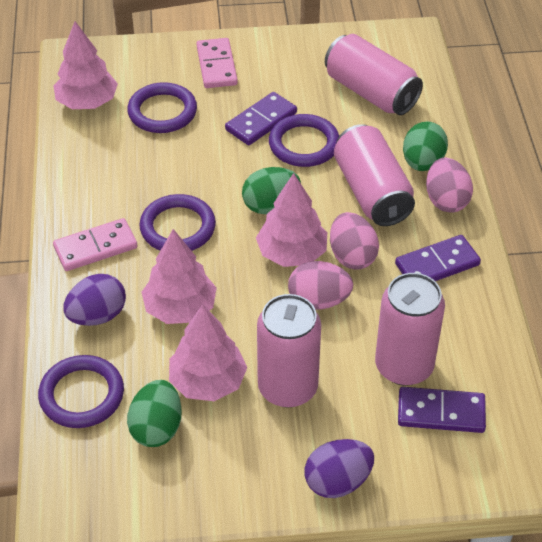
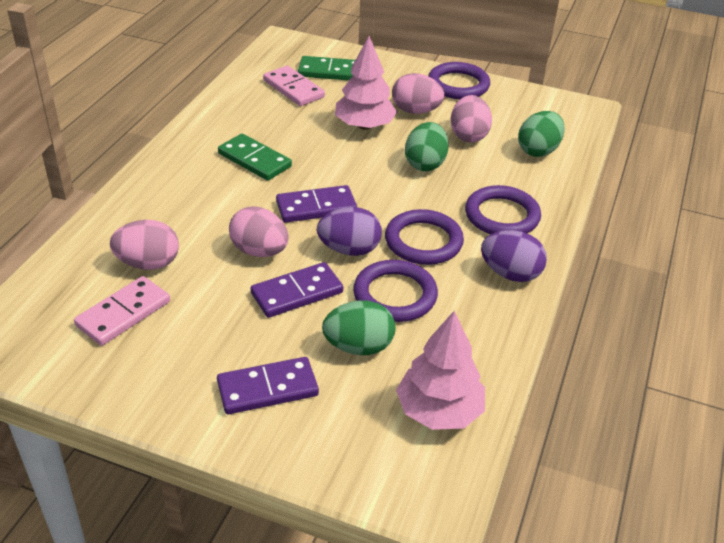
green domino: 0 -> 2
pink can: 4 -> 0
pink egg: 3 -> 4
pink tree: 4 -> 2

